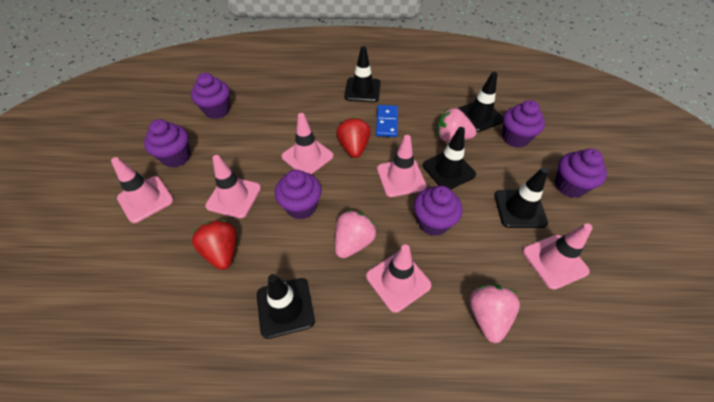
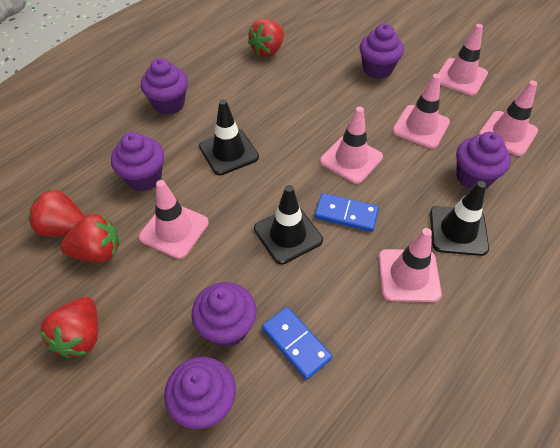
black traffic cone: 5 -> 3
blue domino: 1 -> 2
pink strawberry: 3 -> 0
red strawberry: 2 -> 4

